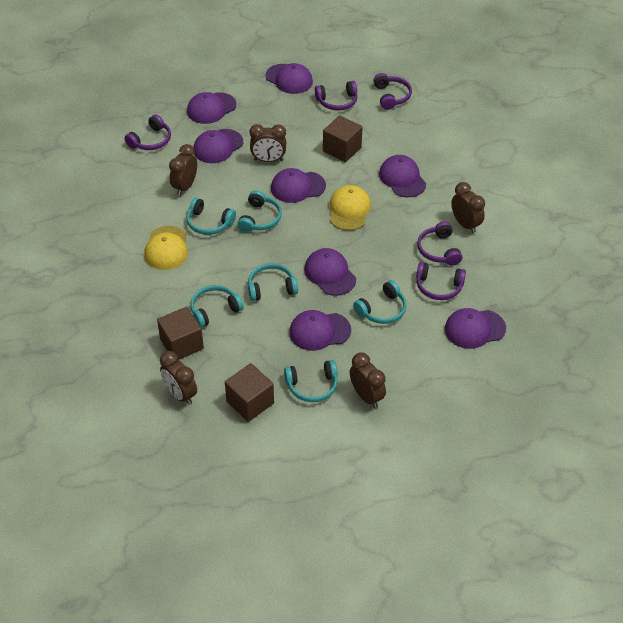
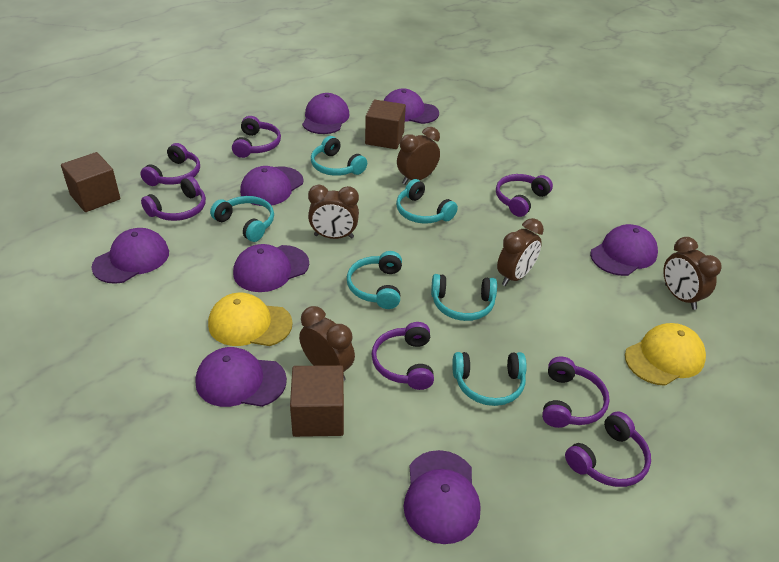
purple headphones: 5 -> 7

